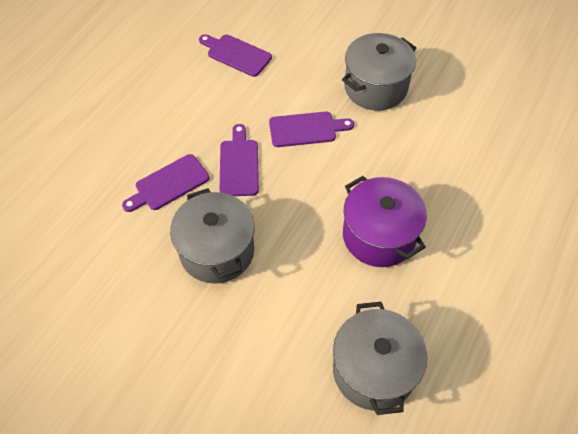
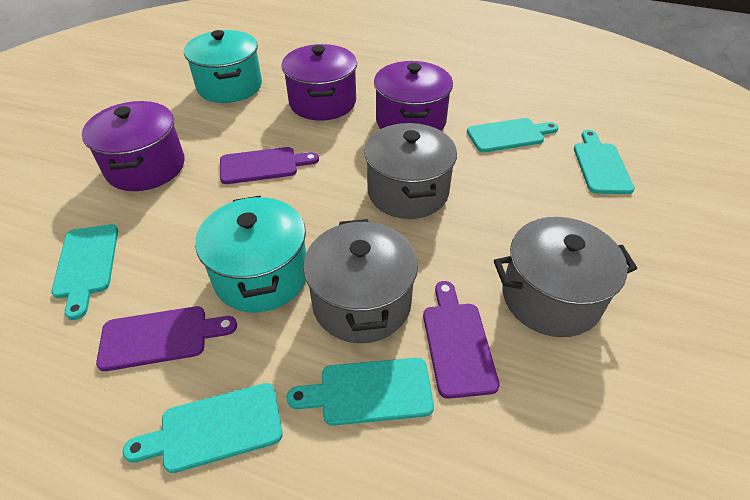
purple cutting board: 4 -> 3
purple pot: 1 -> 3
turquoise cutting board: 0 -> 5
turquoise pot: 0 -> 2

